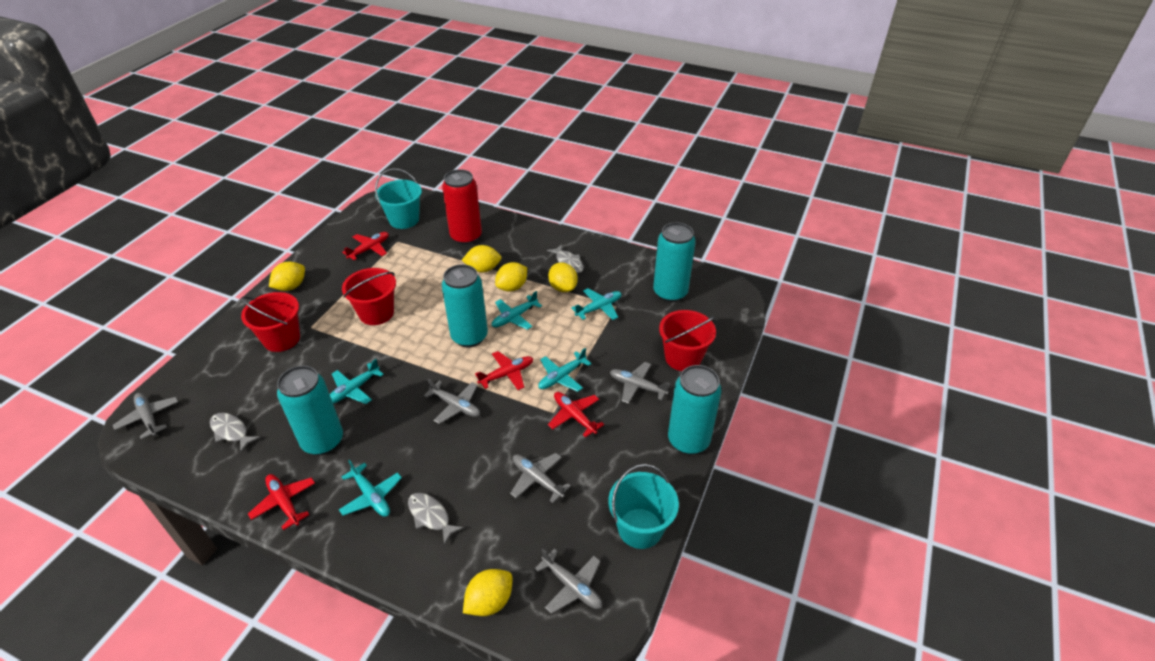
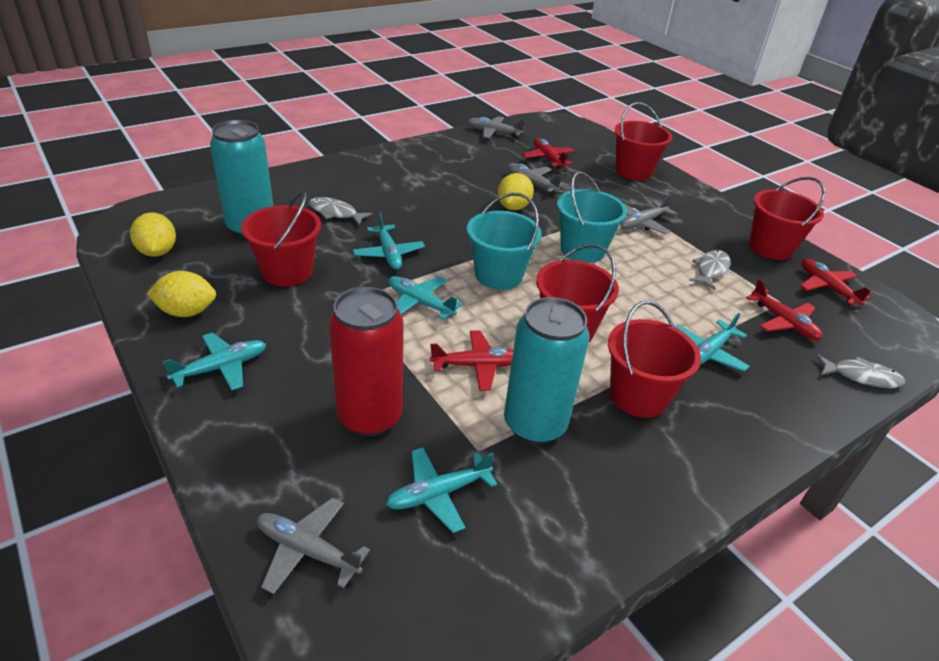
grey plane: 5 -> 4
red bucket: 3 -> 5
turquoise can: 4 -> 2
yellow lemon: 5 -> 3

